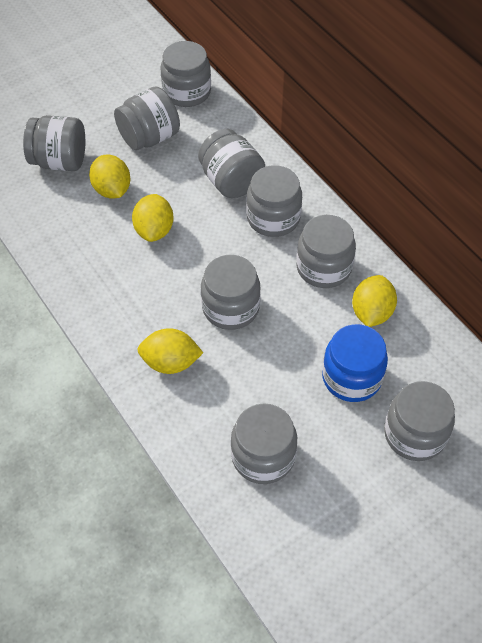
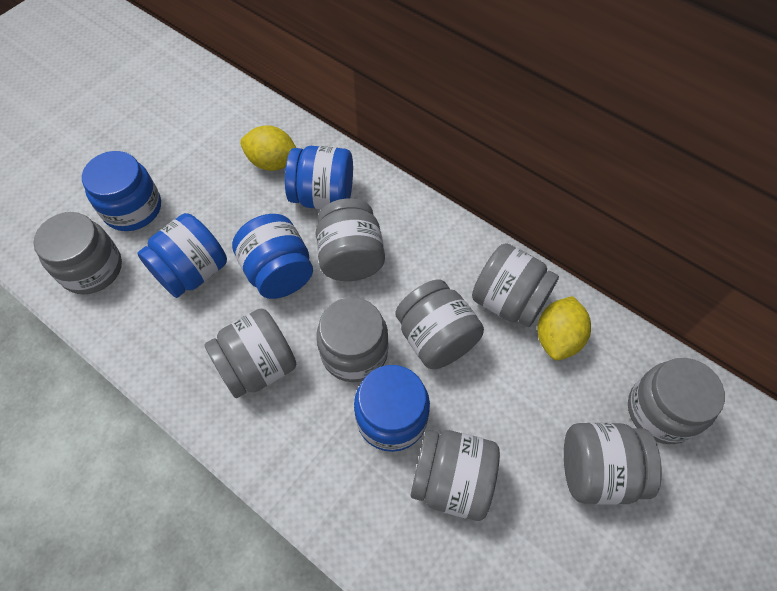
blue jar: 1 -> 5
yellow lemon: 4 -> 2

